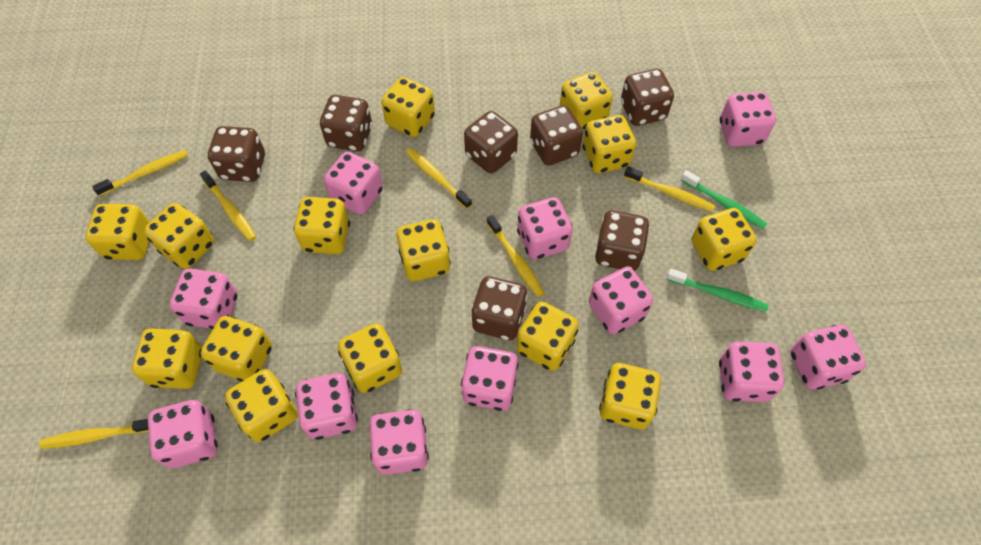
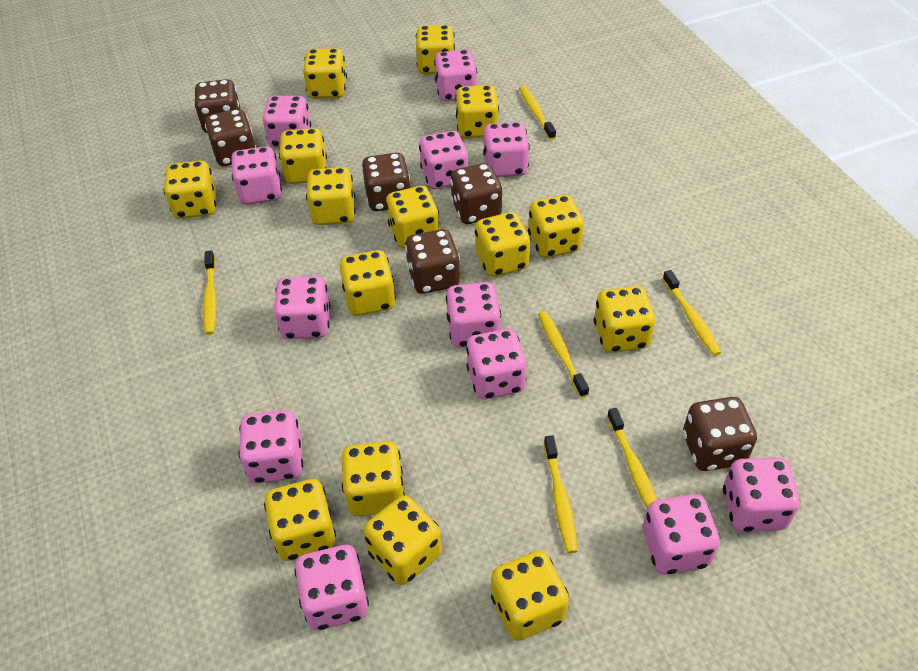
brown dice: 7 -> 6
green toothbrush: 2 -> 0
pink dice: 11 -> 12
yellow dice: 14 -> 15

